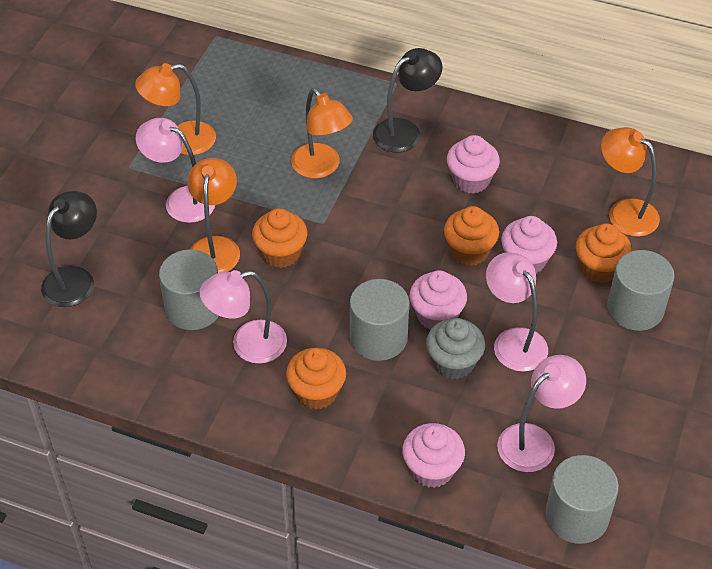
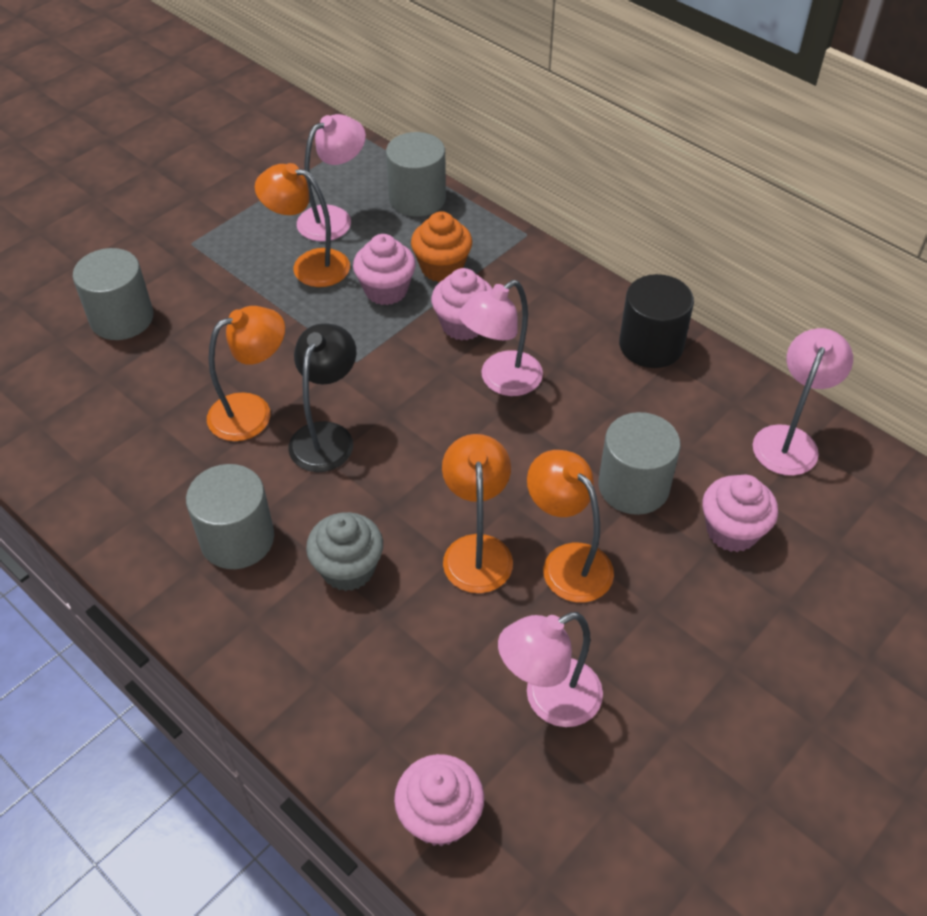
black cylinder: 0 -> 1
black lamp: 2 -> 1
orange cupcake: 4 -> 1

